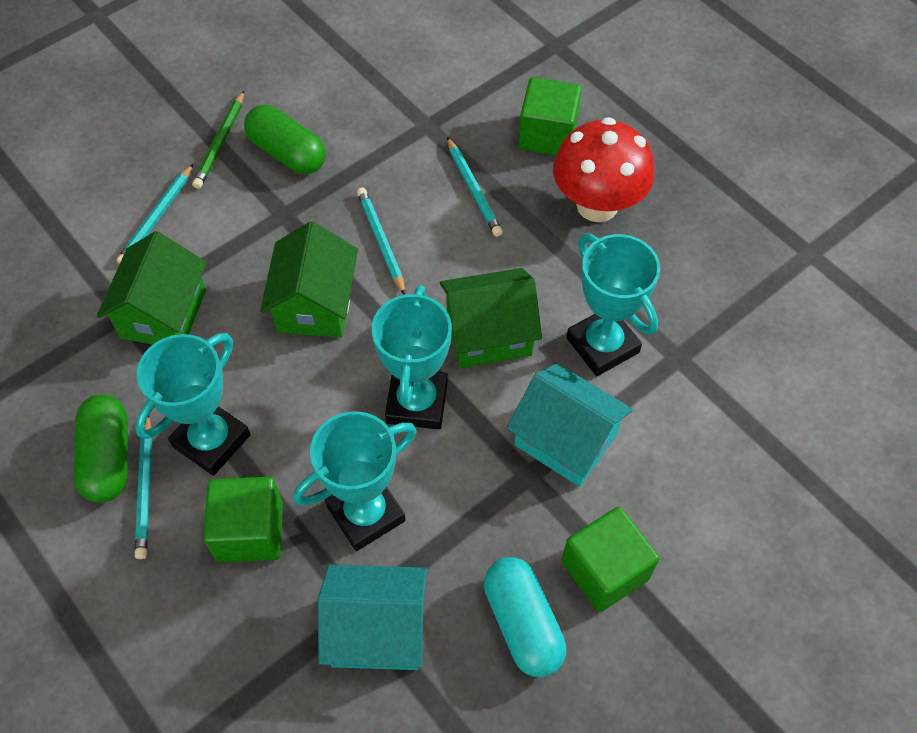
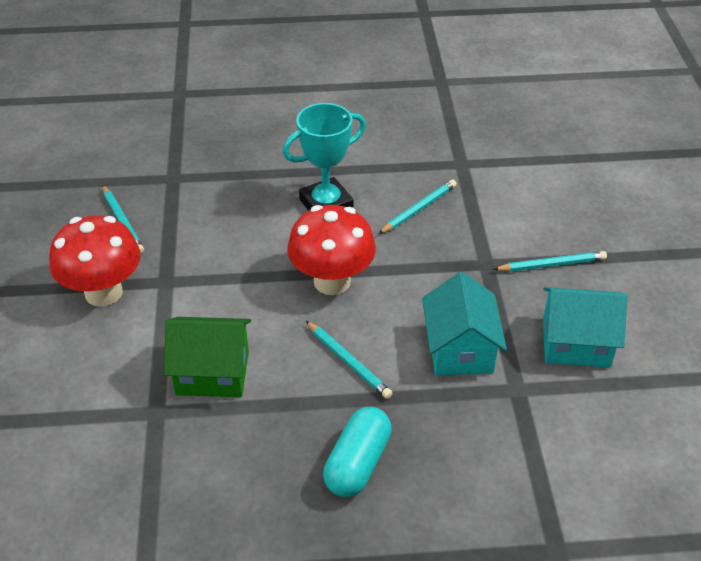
green capsule: 2 -> 0
green cube: 3 -> 0
green house: 3 -> 1
green pencil: 1 -> 0
red mushroom: 1 -> 2
turquoise trophy: 4 -> 1

